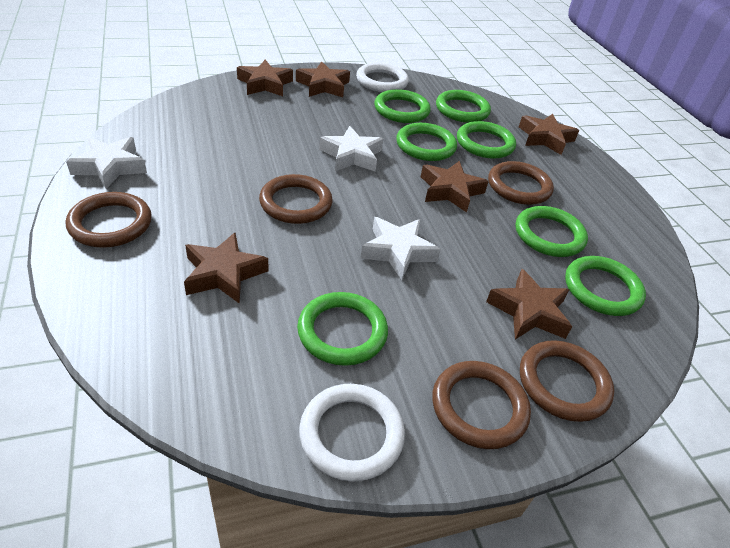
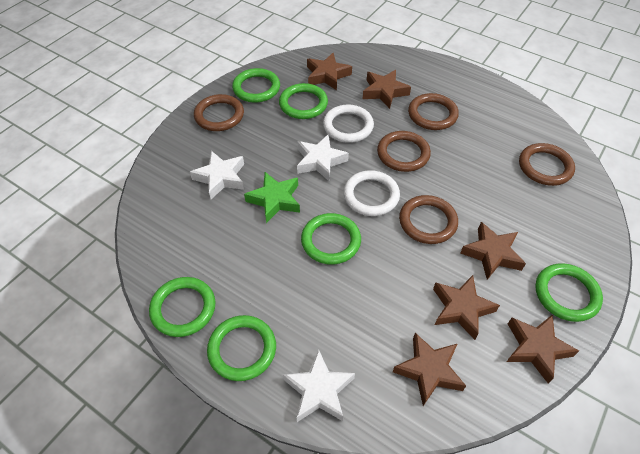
green ring: 7 -> 6
green star: 0 -> 1

